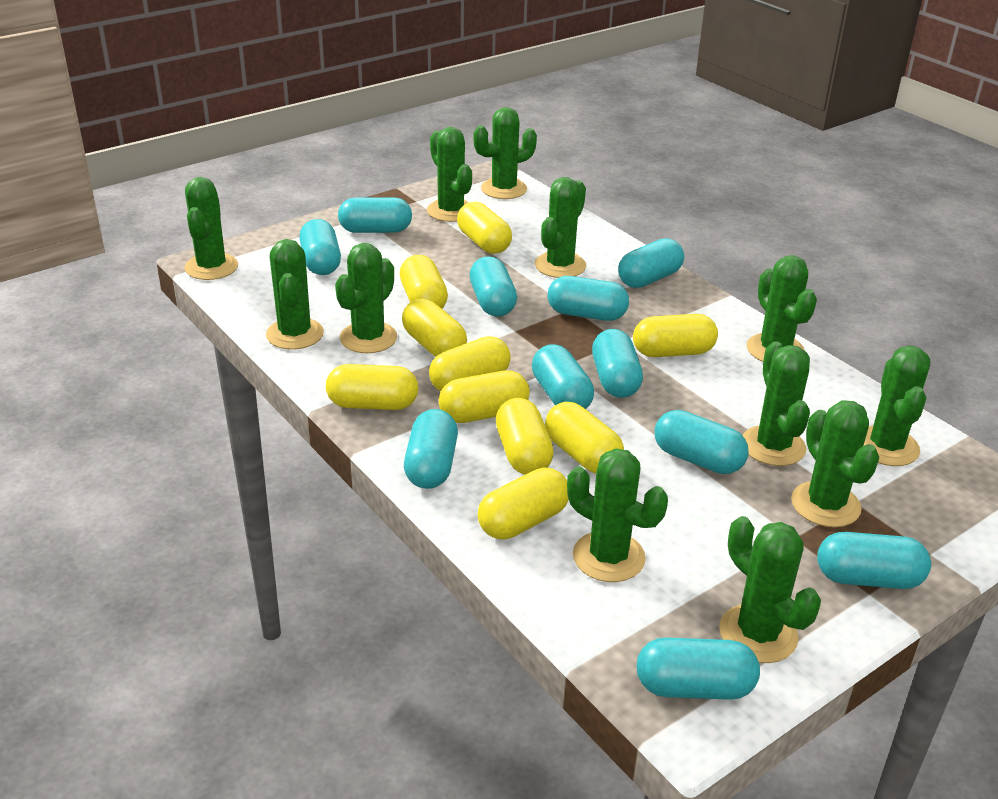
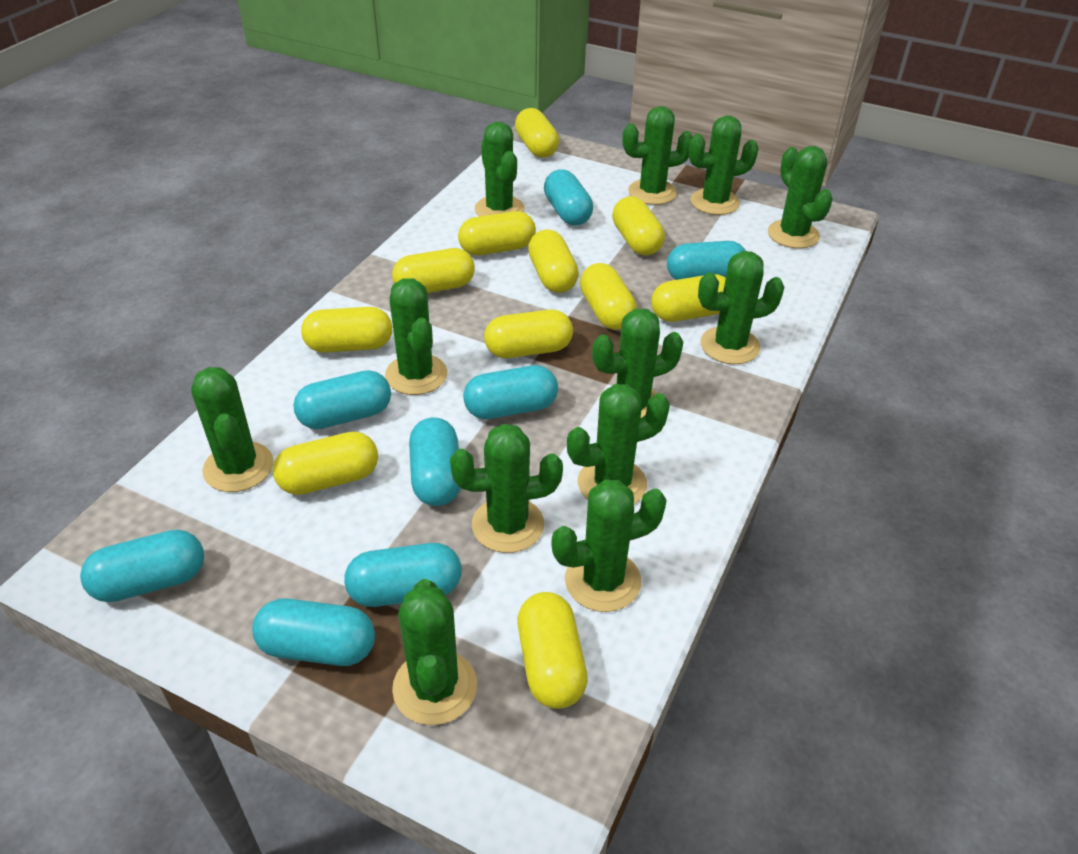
turquoise capsule: 11 -> 8
yellow capsule: 10 -> 11

